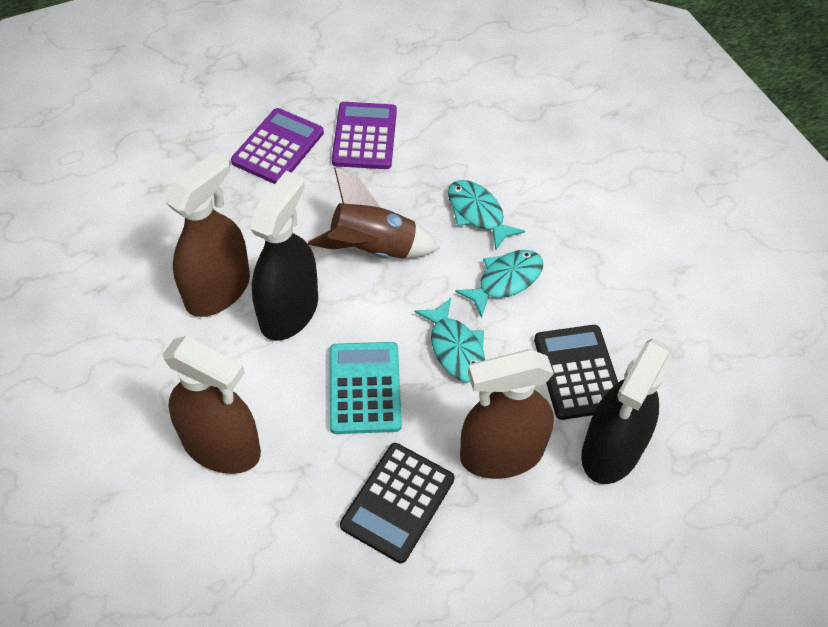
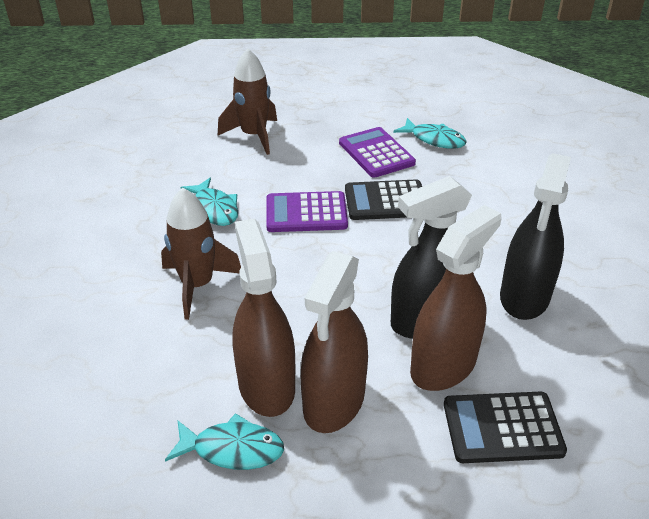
brown rocket: 1 -> 2
turquoise calculator: 1 -> 0

